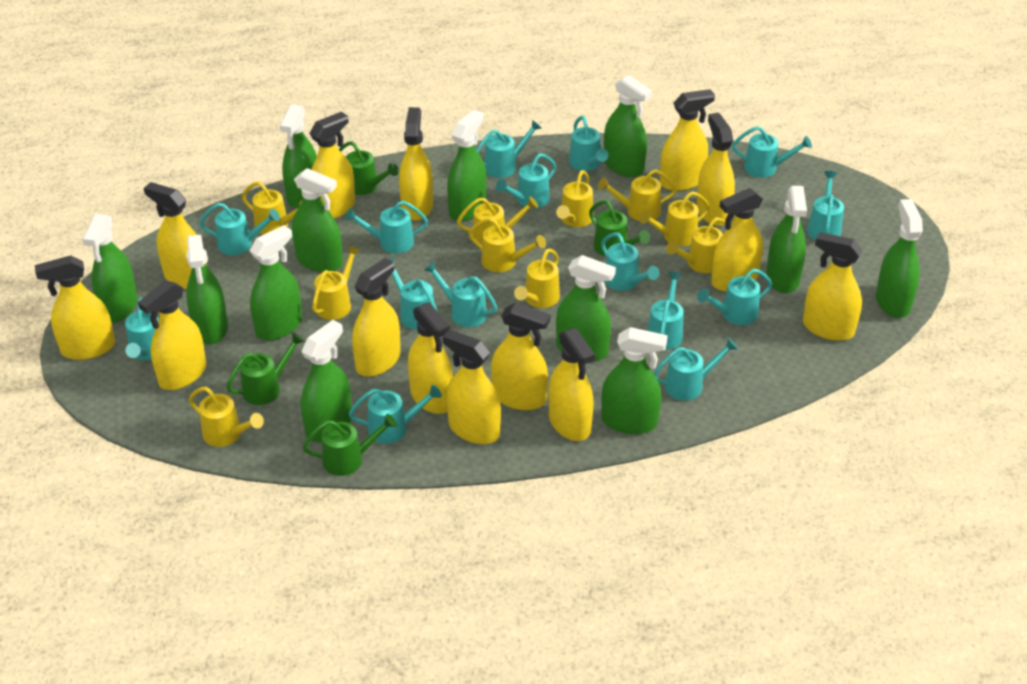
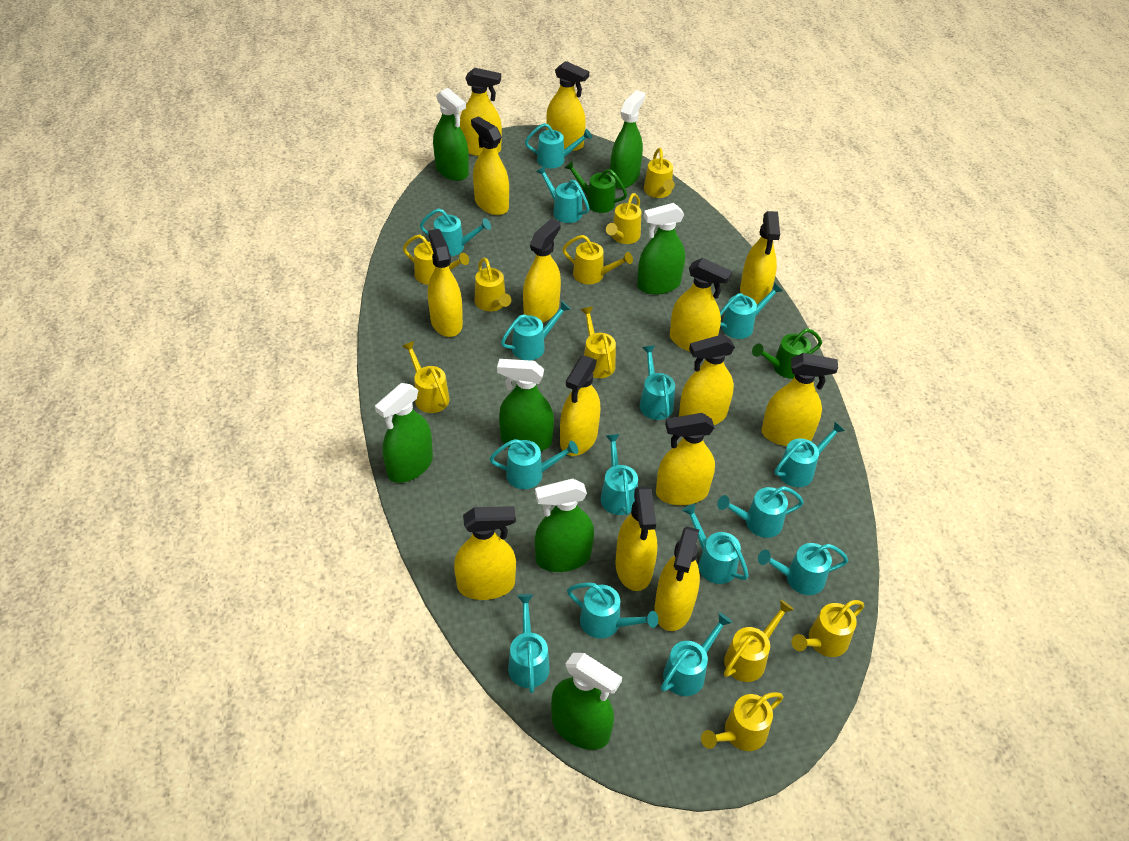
green spray bottle: 12 -> 7
green watering can: 4 -> 2

